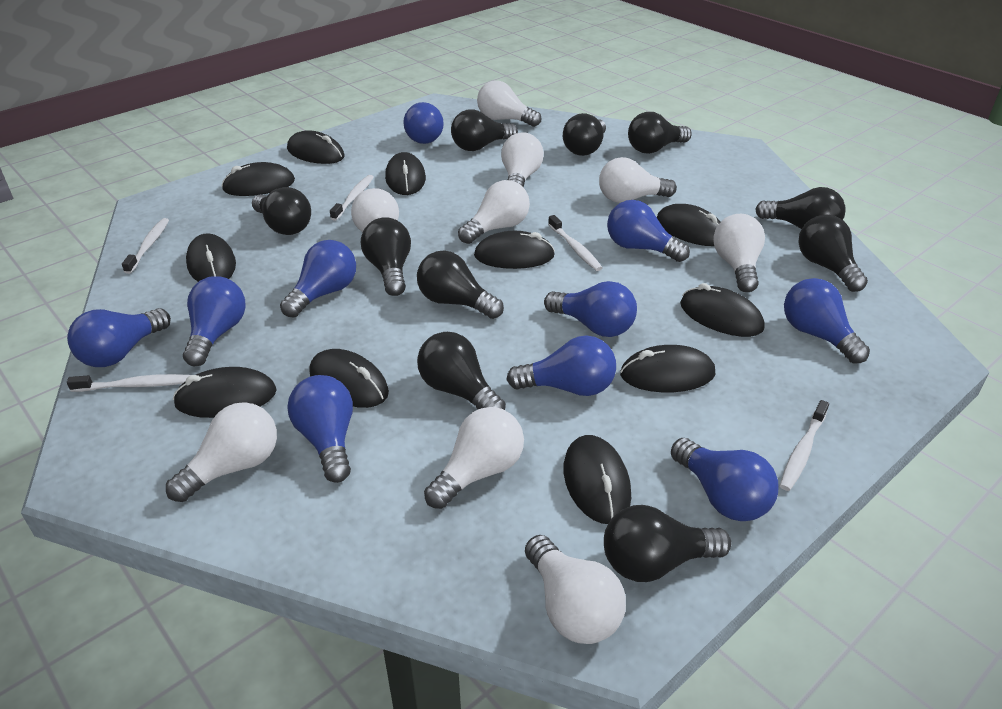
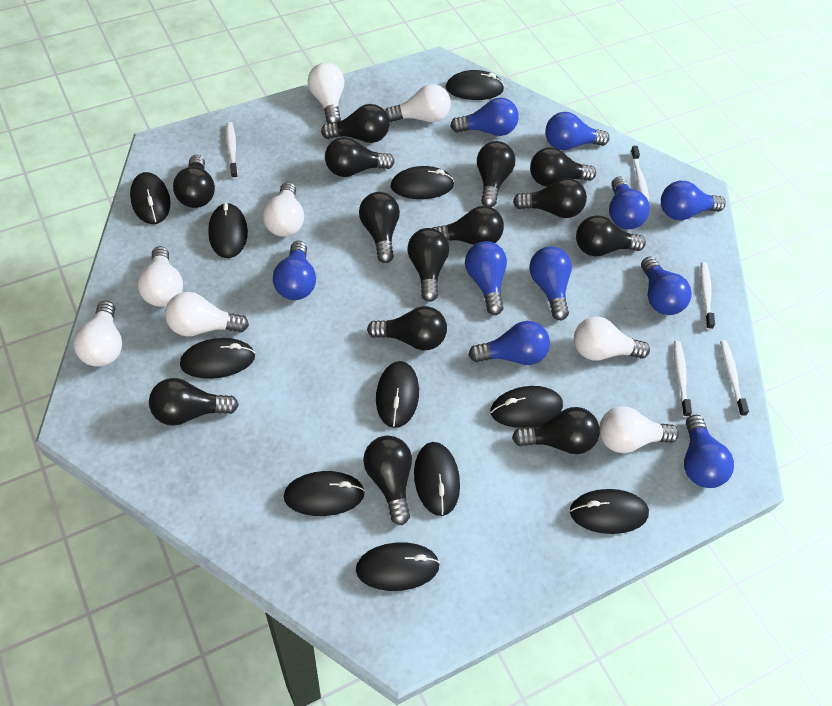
black light bulb: 10 -> 14
white light bulb: 9 -> 8

